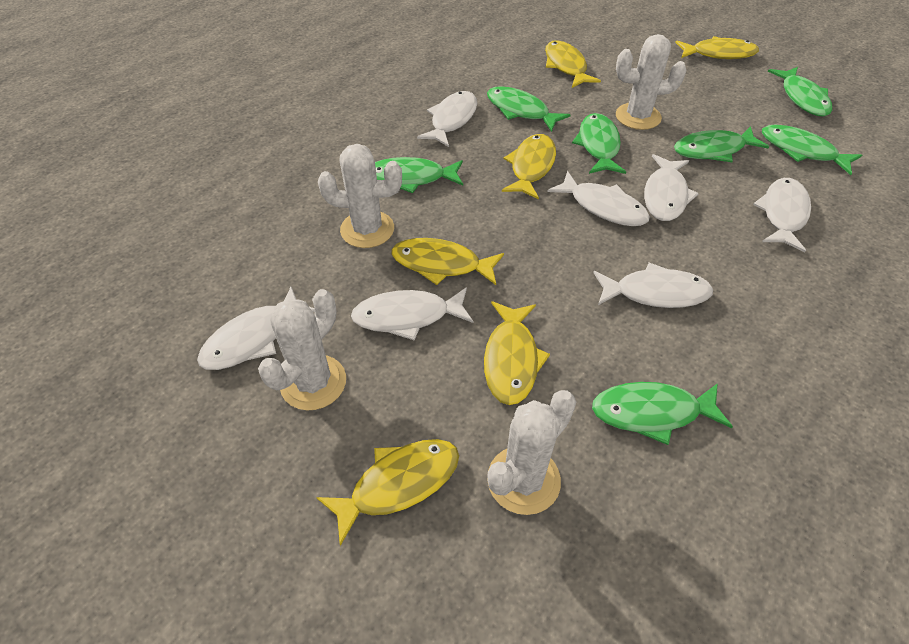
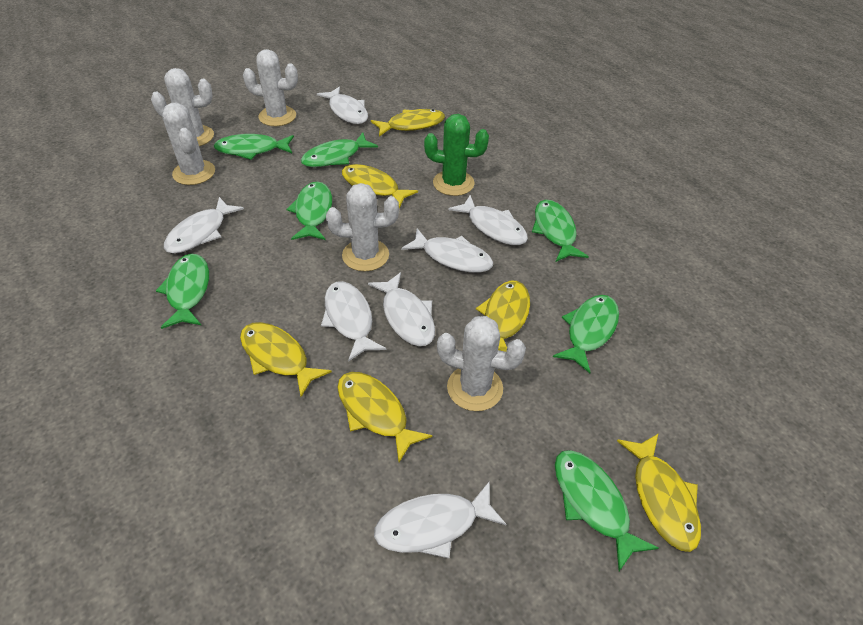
green cactus: 0 -> 1
white cactus: 4 -> 5

